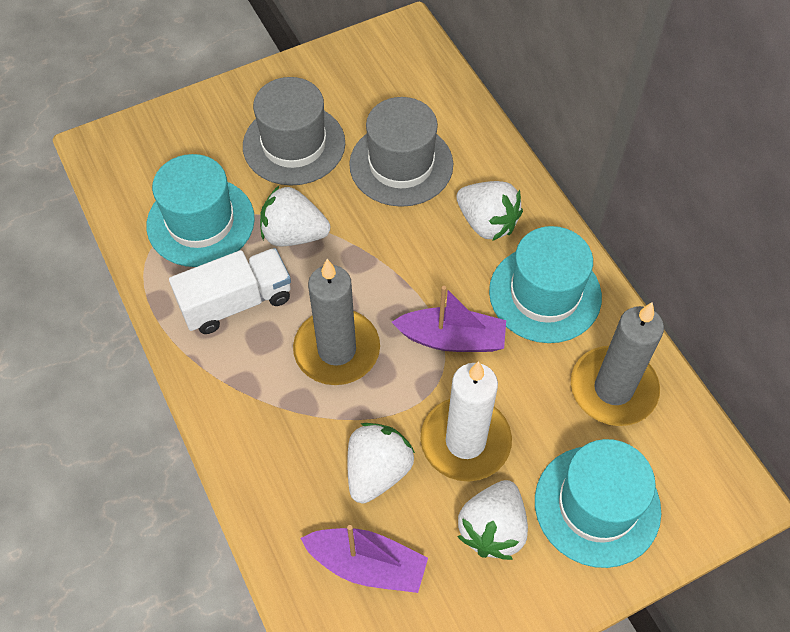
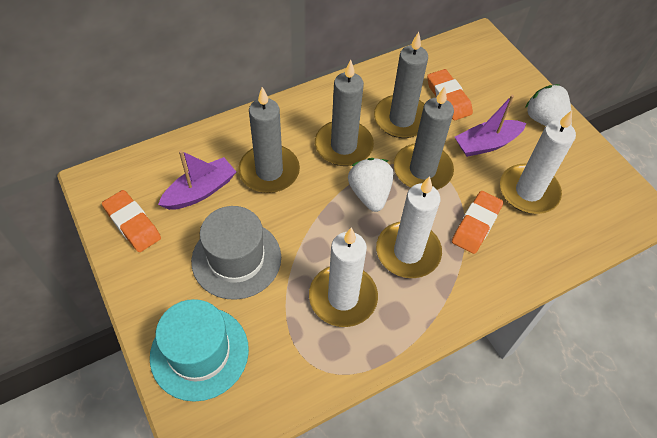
grey candle: 2 -> 4
grey hat: 2 -> 1
orange eraser: 0 -> 3
turquoise hat: 3 -> 1
white candle: 1 -> 3
white strawberry: 4 -> 2
white truck: 1 -> 0

